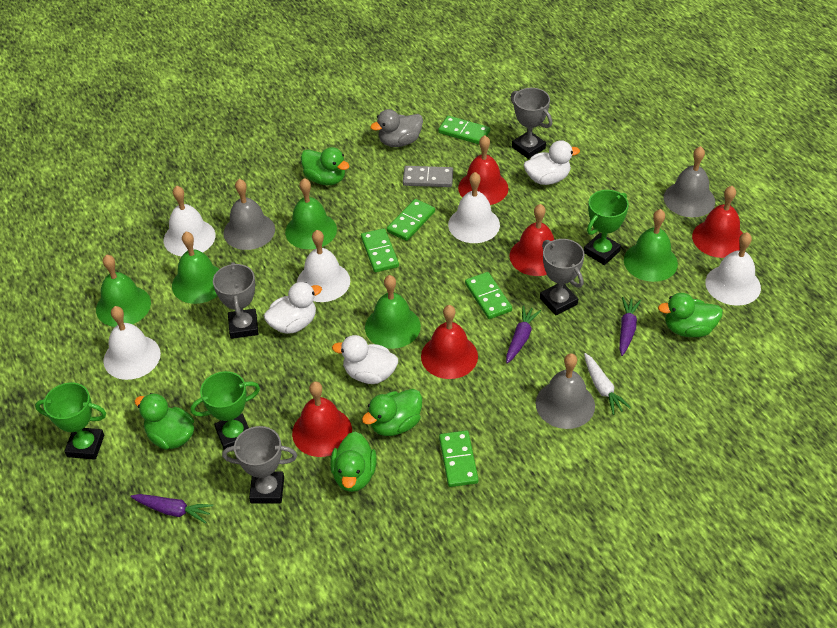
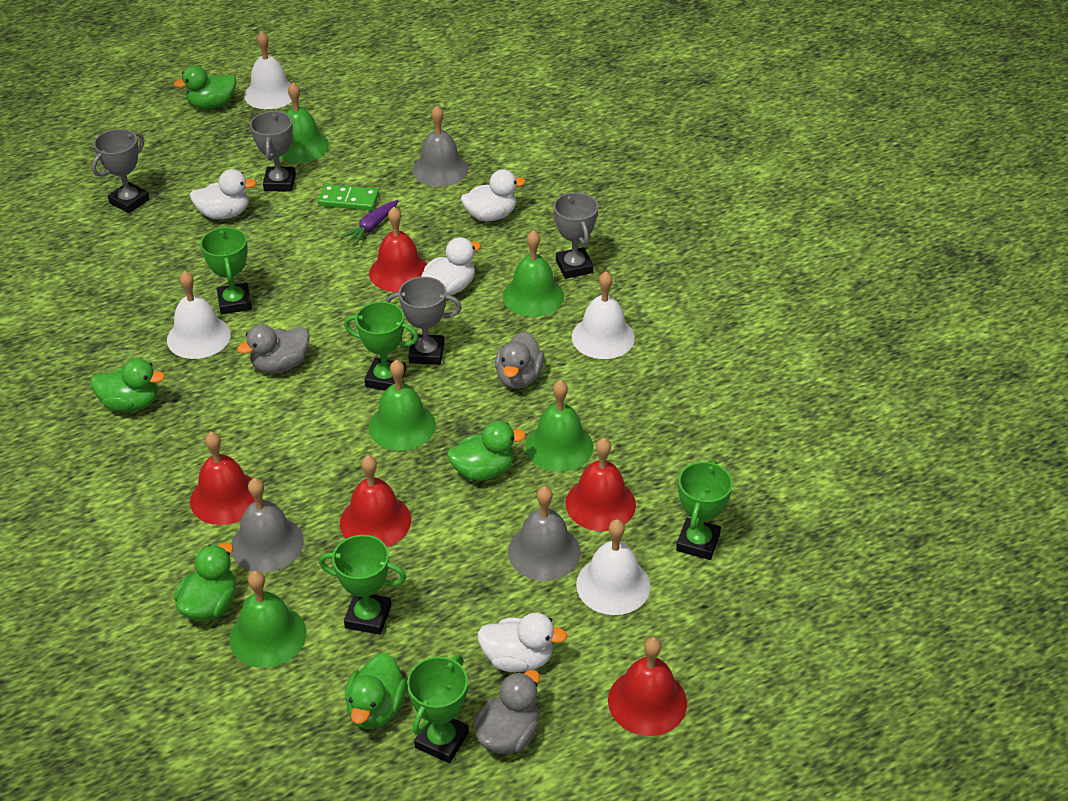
green domino: 5 -> 1
green trophy: 3 -> 5
grey domino: 1 -> 0
grey duck: 1 -> 3
purple carrot: 3 -> 1
white bell: 5 -> 4
white carrot: 1 -> 0
white duck: 3 -> 4

